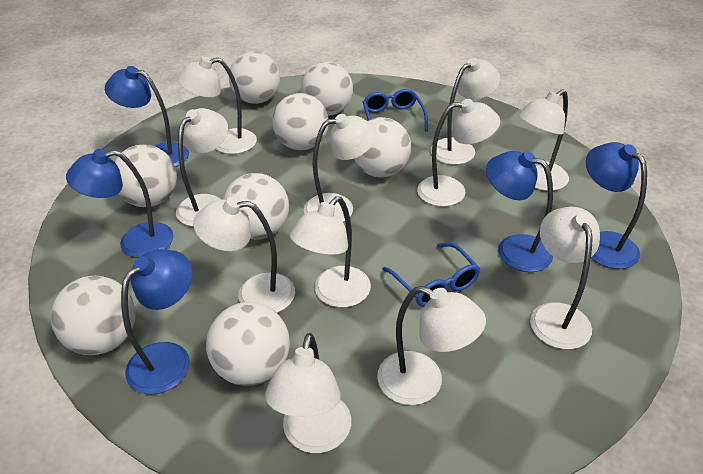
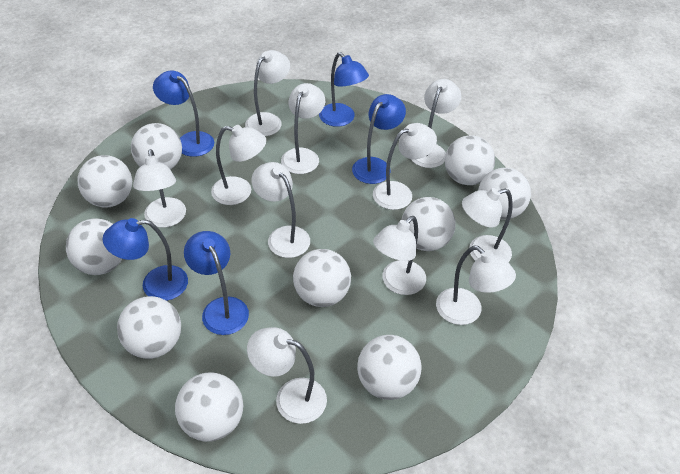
blue glasses: 2 -> 0
white ball: 8 -> 10

